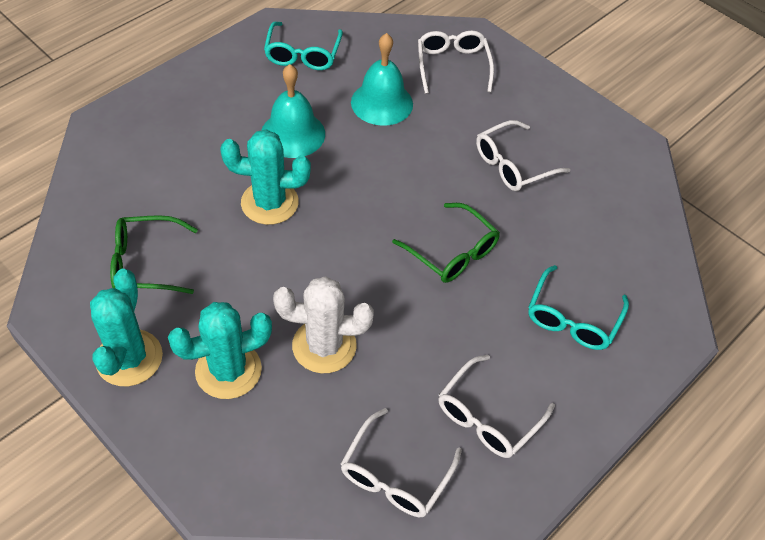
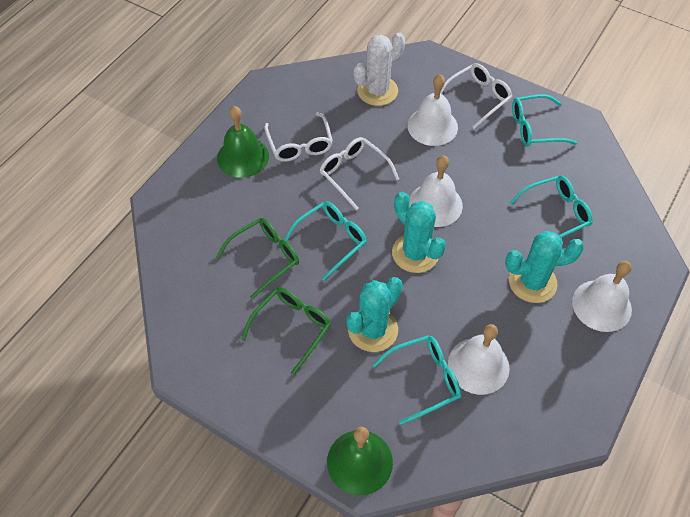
green bell: 0 -> 2
turquoise bell: 2 -> 0
turquoise glasses: 2 -> 4
white bell: 0 -> 4
white glasses: 4 -> 3

